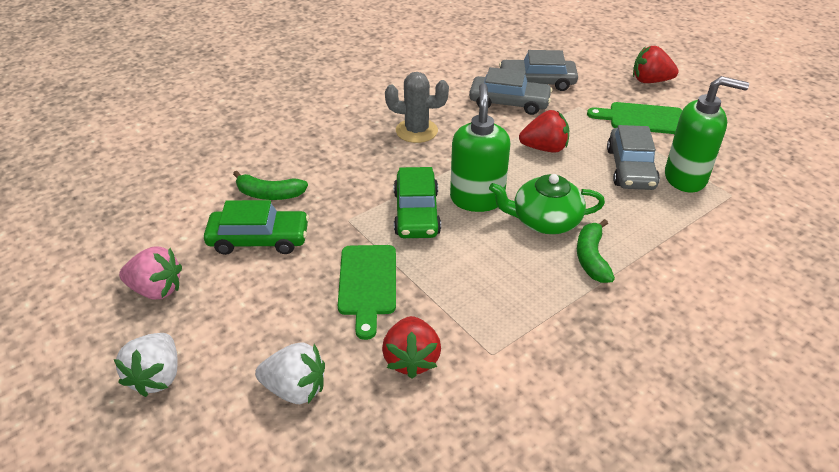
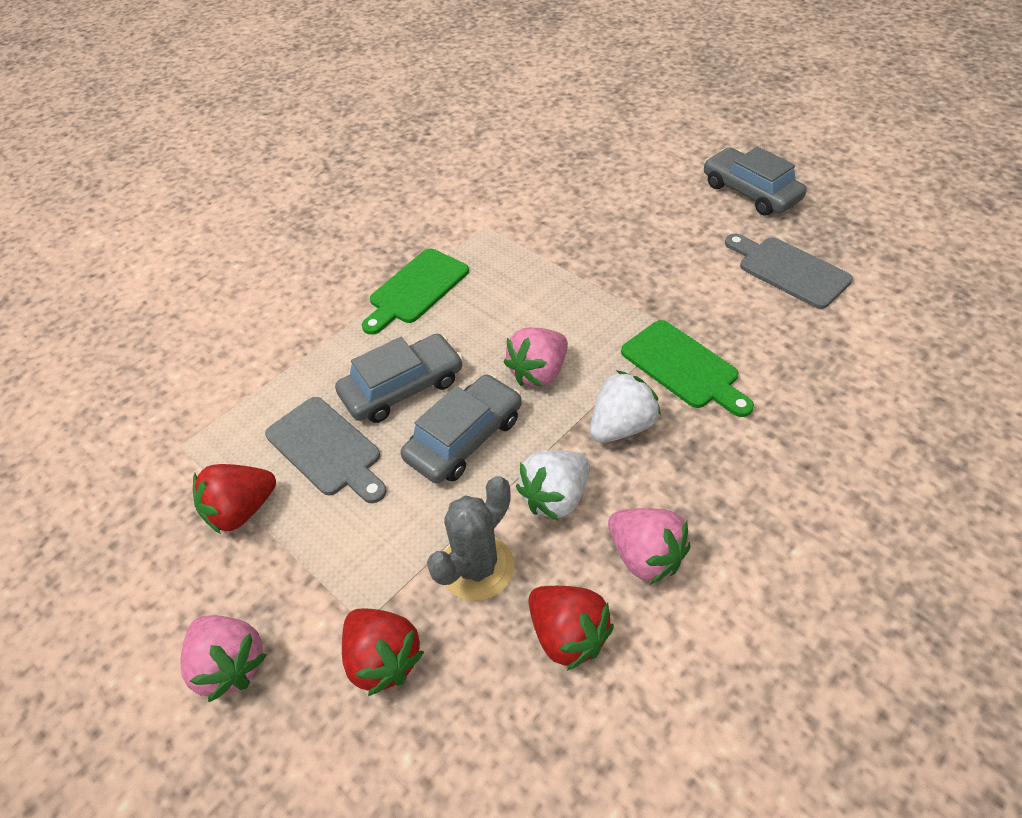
green banana: 2 -> 0
green car: 2 -> 0
green soap dispenser: 2 -> 0
green teapot: 1 -> 0
grey cutting board: 0 -> 2
pink strawberry: 1 -> 3

